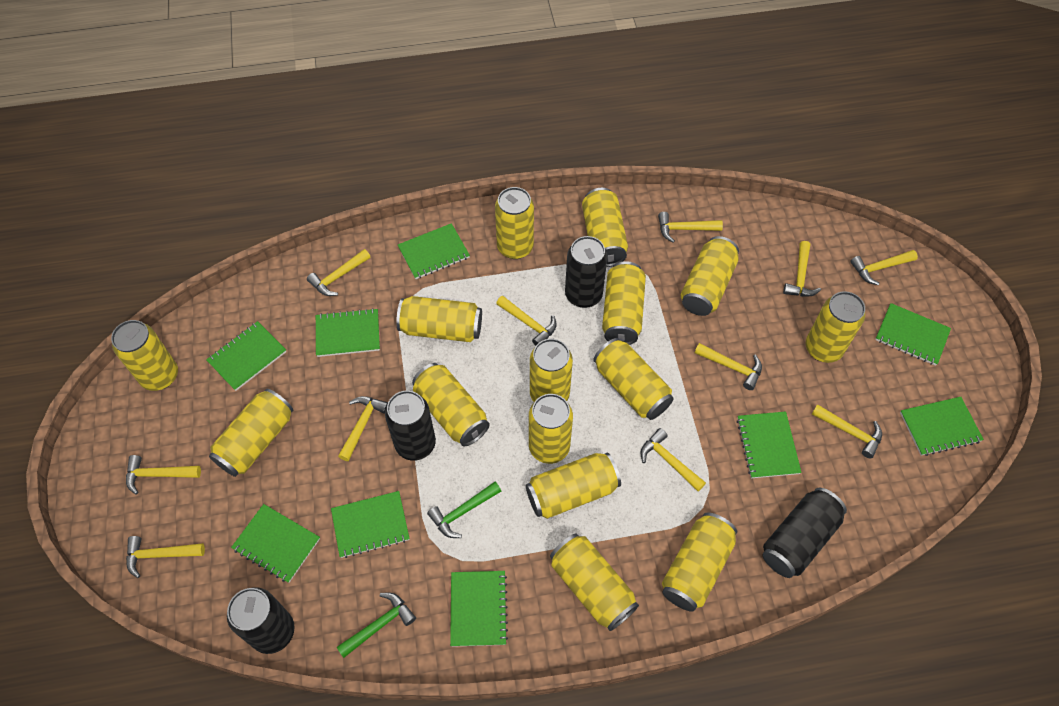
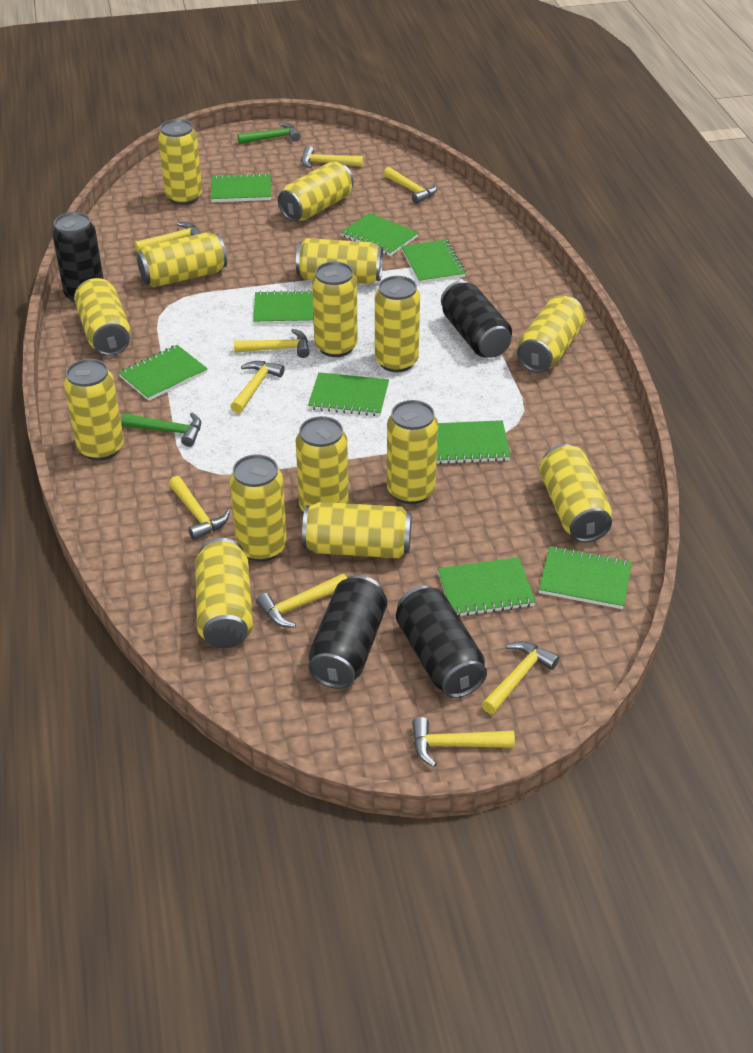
yellow hammer: 11 -> 9

